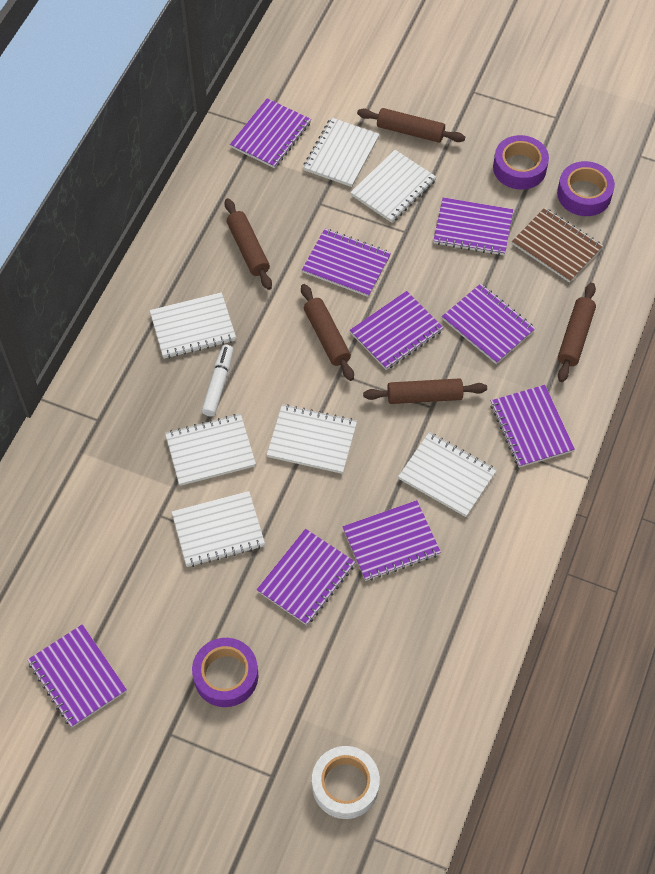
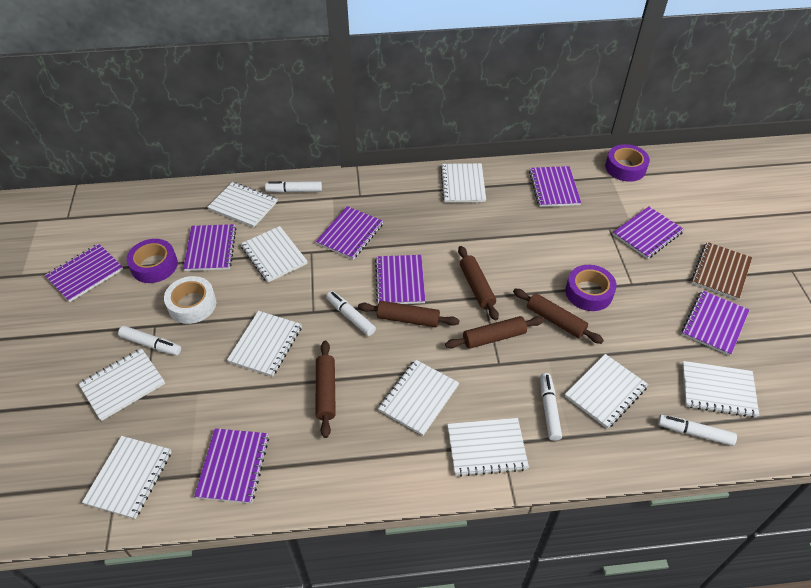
purple notebook: 9 -> 8
white marker: 1 -> 5
white notebook: 7 -> 10

